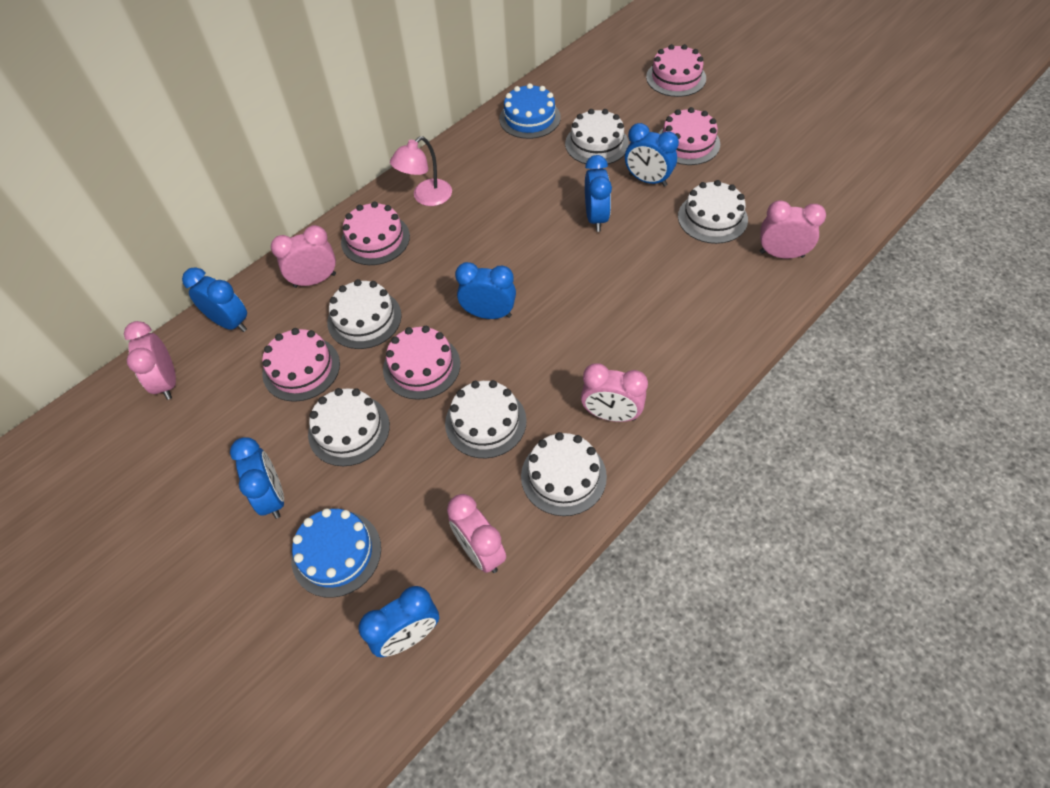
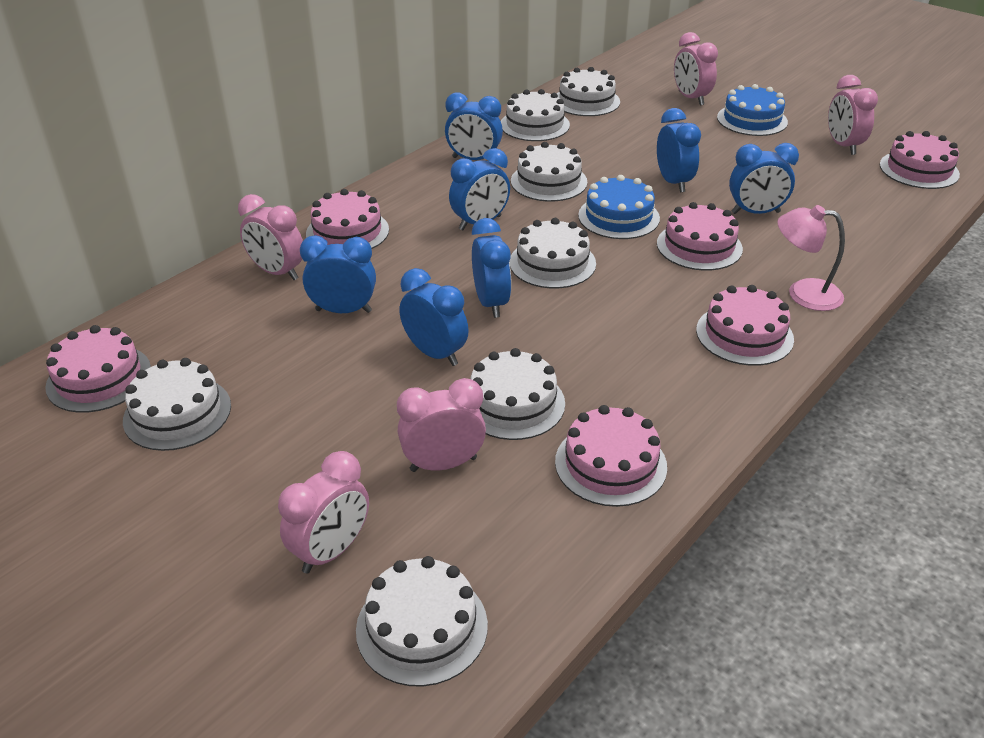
blue clock: 6 -> 7
pink cake: 5 -> 6
white cake: 6 -> 7

